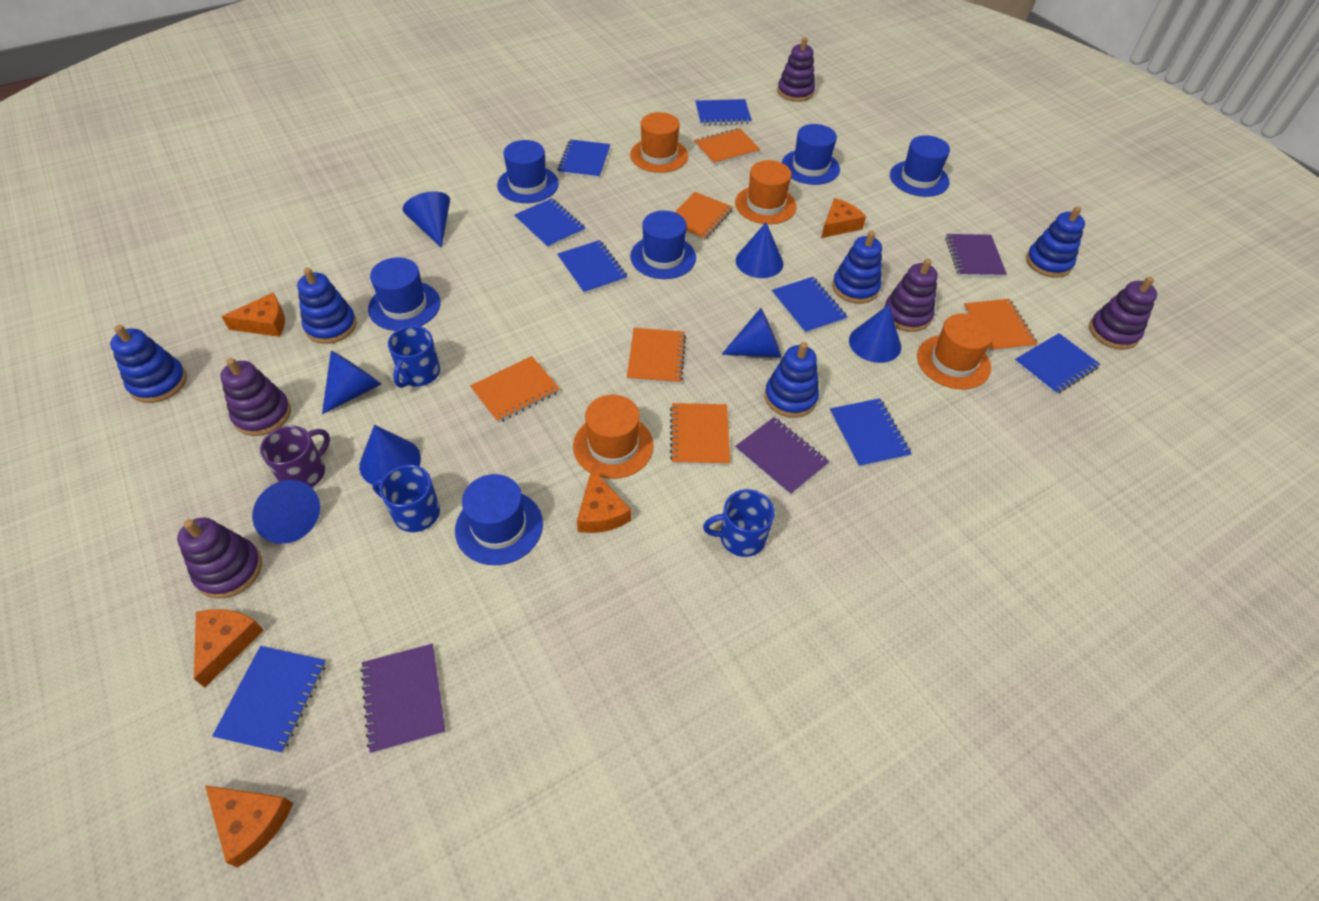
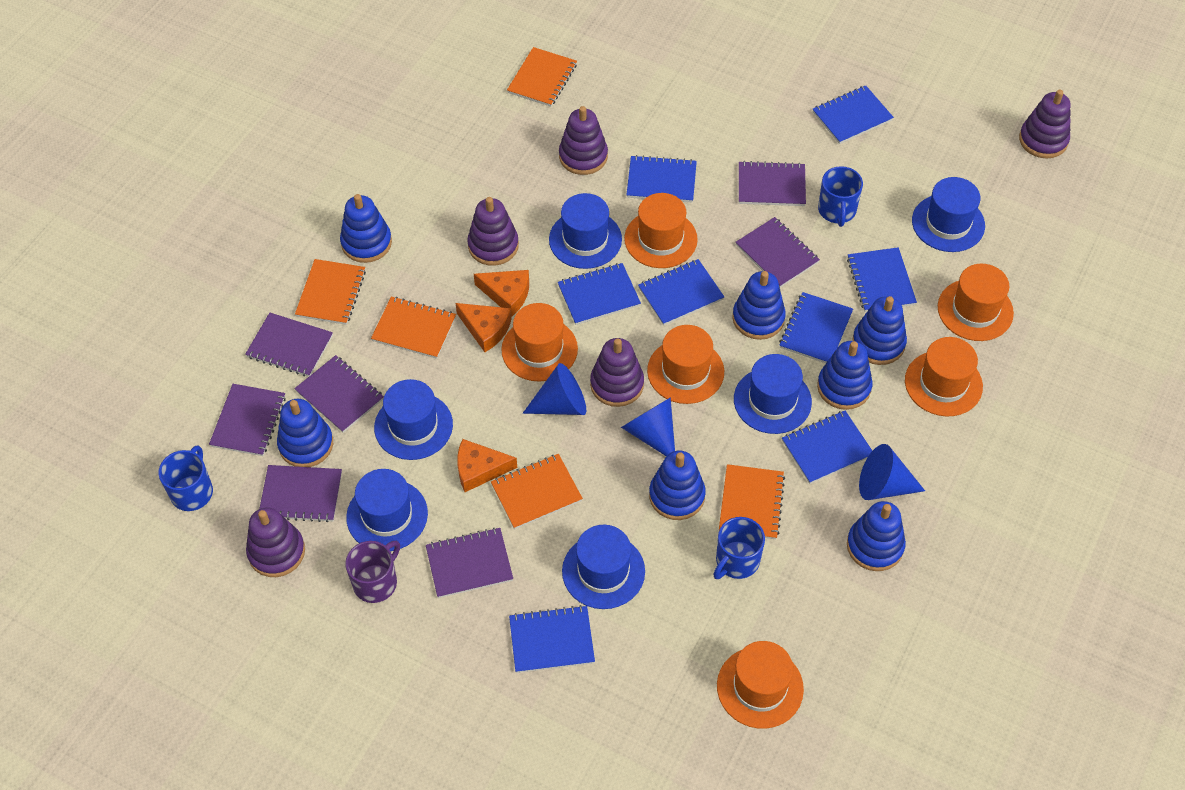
blue cone: 7 -> 3
blue stacking toy: 5 -> 7
orange cheese: 5 -> 3
orange hat: 4 -> 6
orange notebook: 6 -> 5
purple notebook: 3 -> 7

